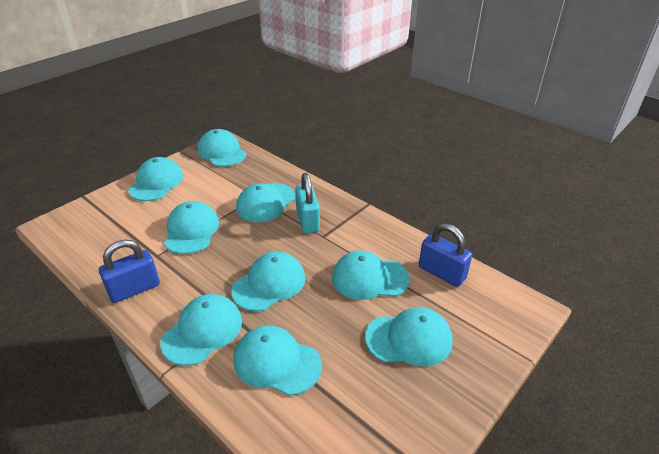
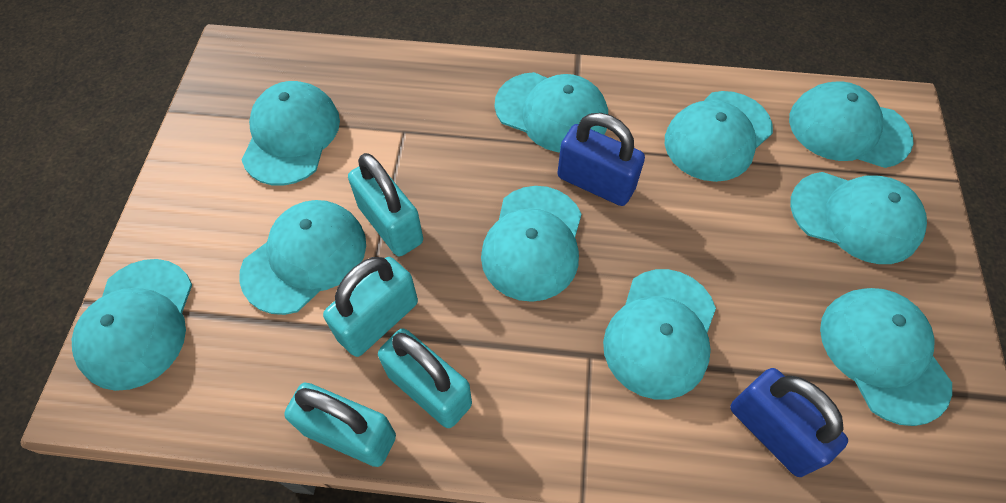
turquoise cap: 9 -> 10
turquoise padlock: 1 -> 4

